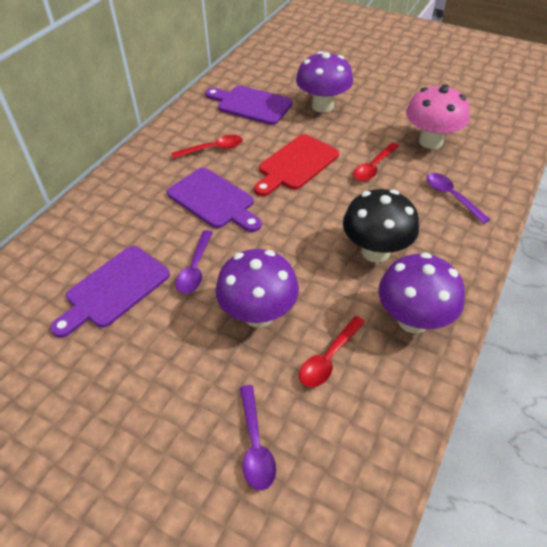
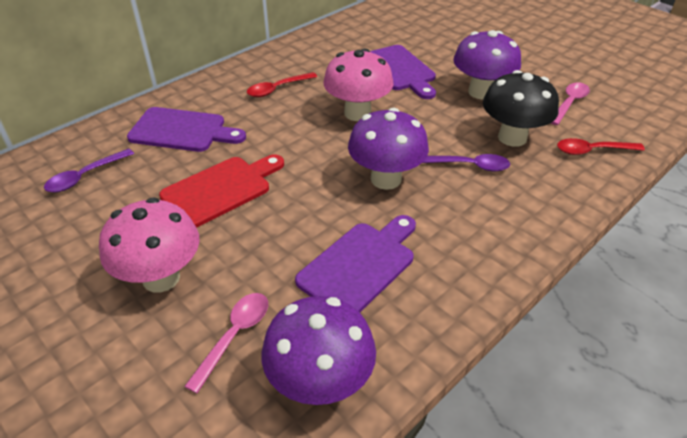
pink mushroom: 1 -> 2
pink spoon: 0 -> 2
purple spoon: 3 -> 2
red spoon: 3 -> 2

